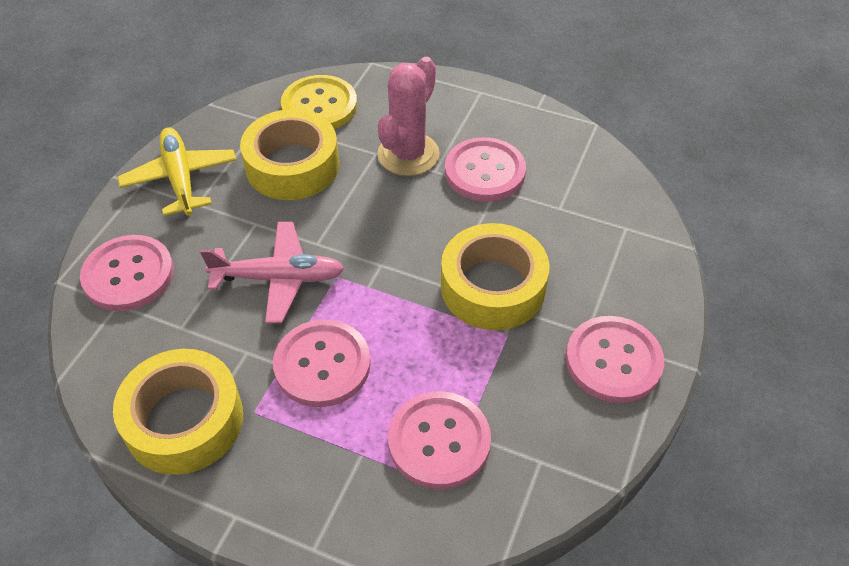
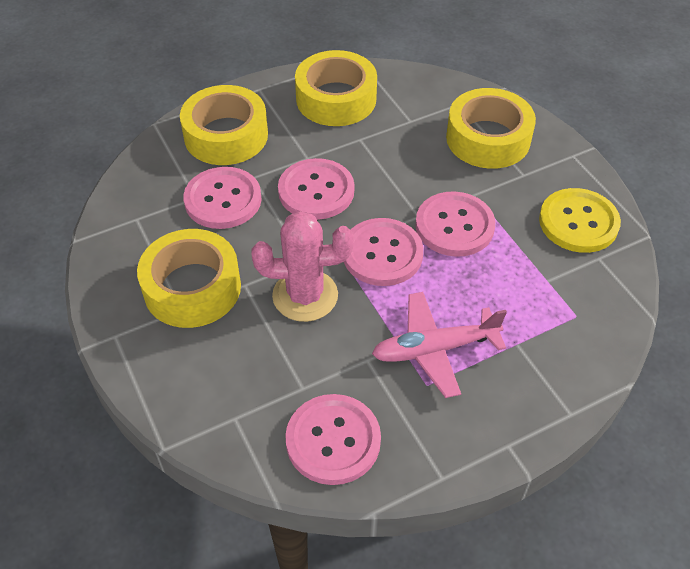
yellow plane: 1 -> 0
yellow tape: 3 -> 4

